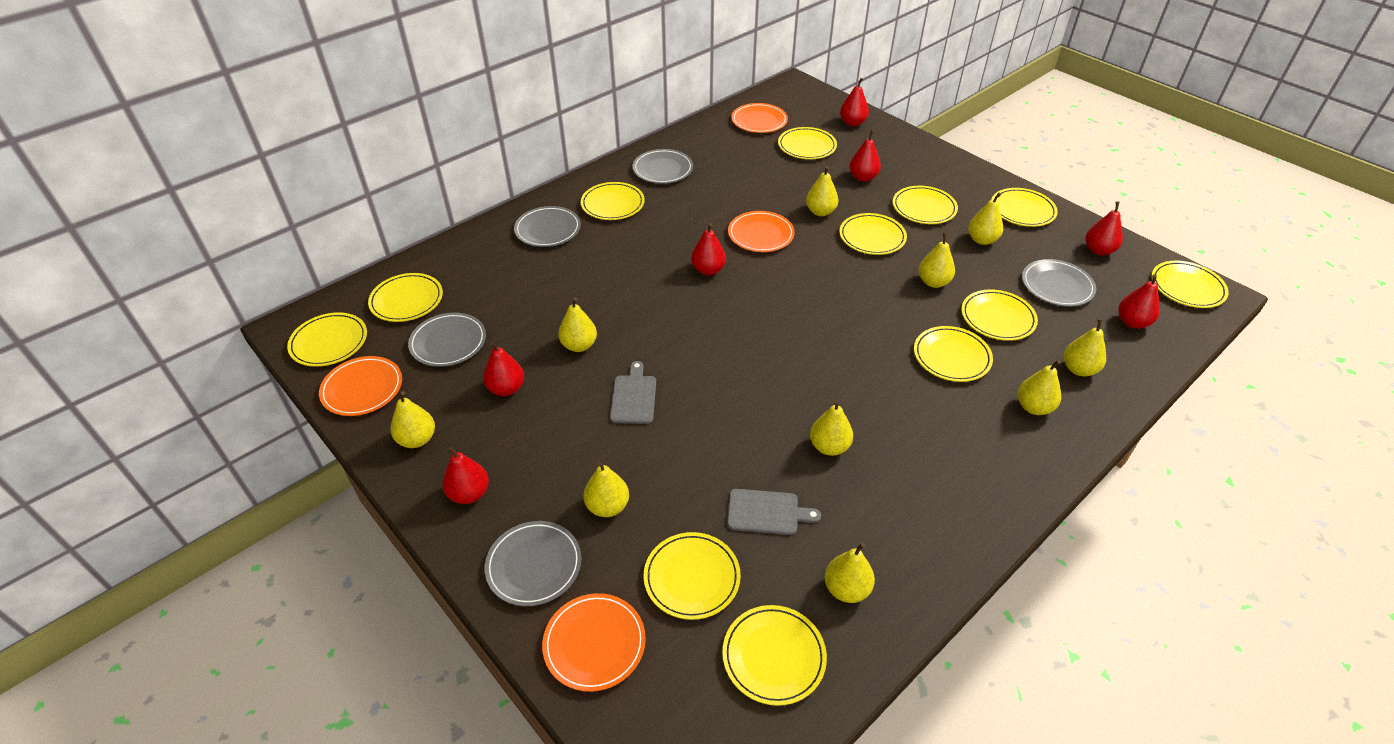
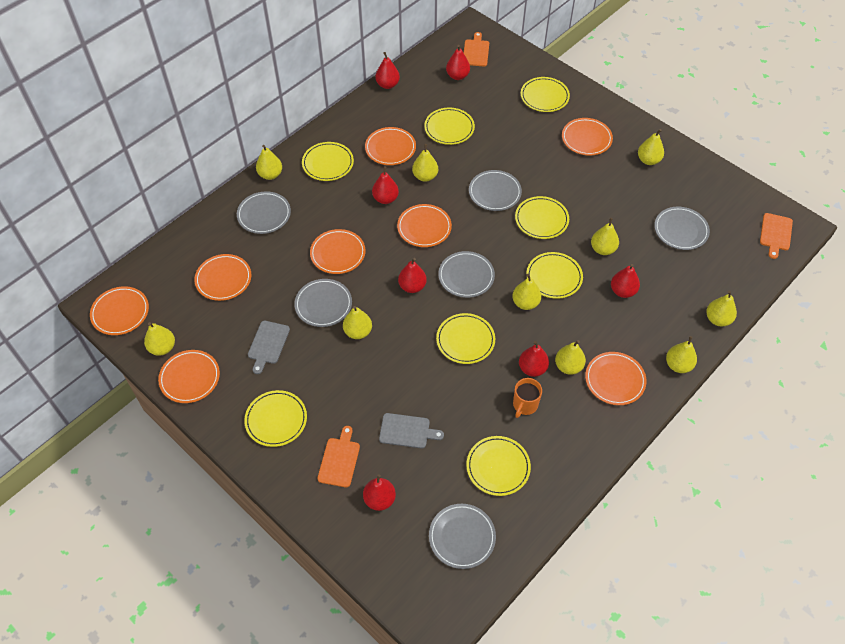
grey plate: 5 -> 6
orange cutting board: 0 -> 3
orange mug: 0 -> 1
orange plate: 4 -> 8
yellow plate: 12 -> 8

